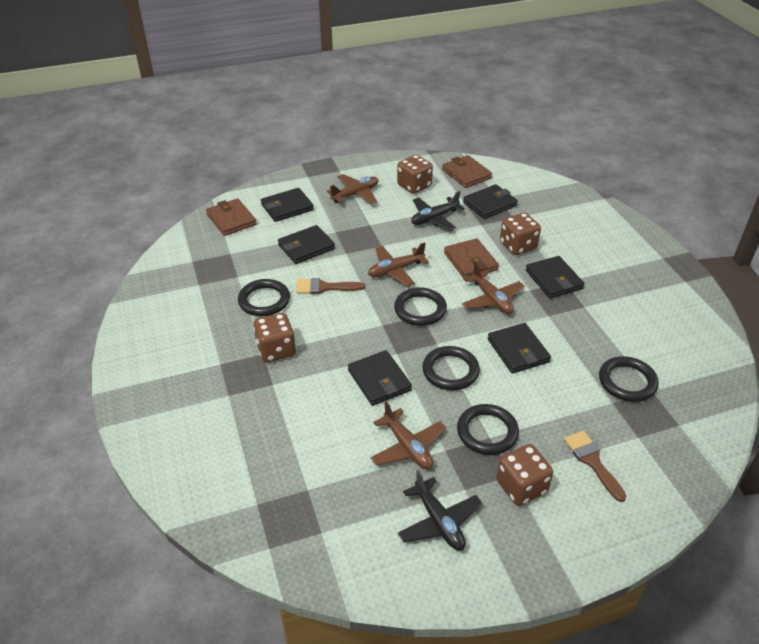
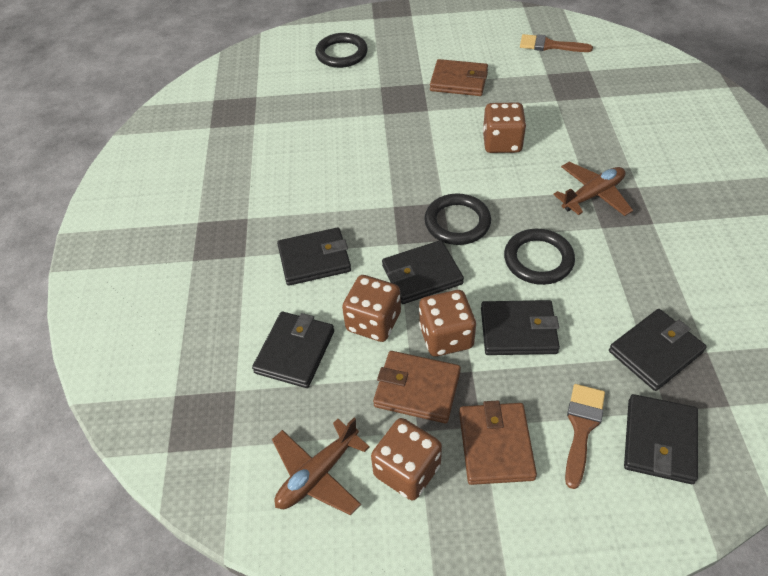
black plane: 2 -> 0
black ring: 5 -> 3
brown plane: 4 -> 2

